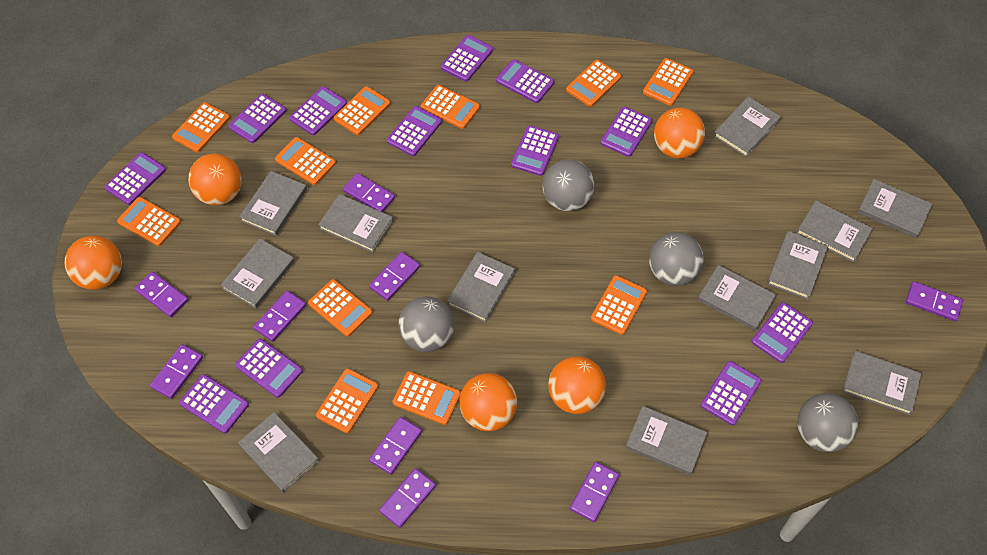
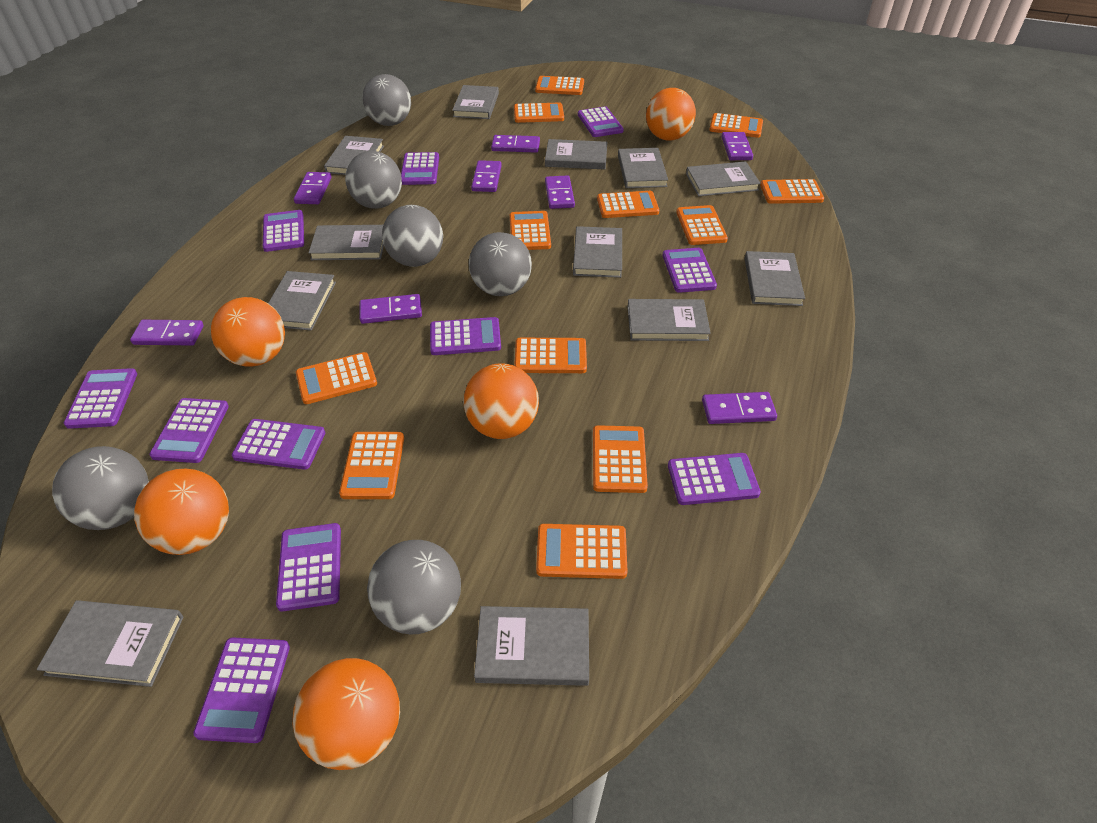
grey ball: 4 -> 6
orange calculator: 11 -> 12
purple calculator: 12 -> 11
purple domino: 9 -> 8

